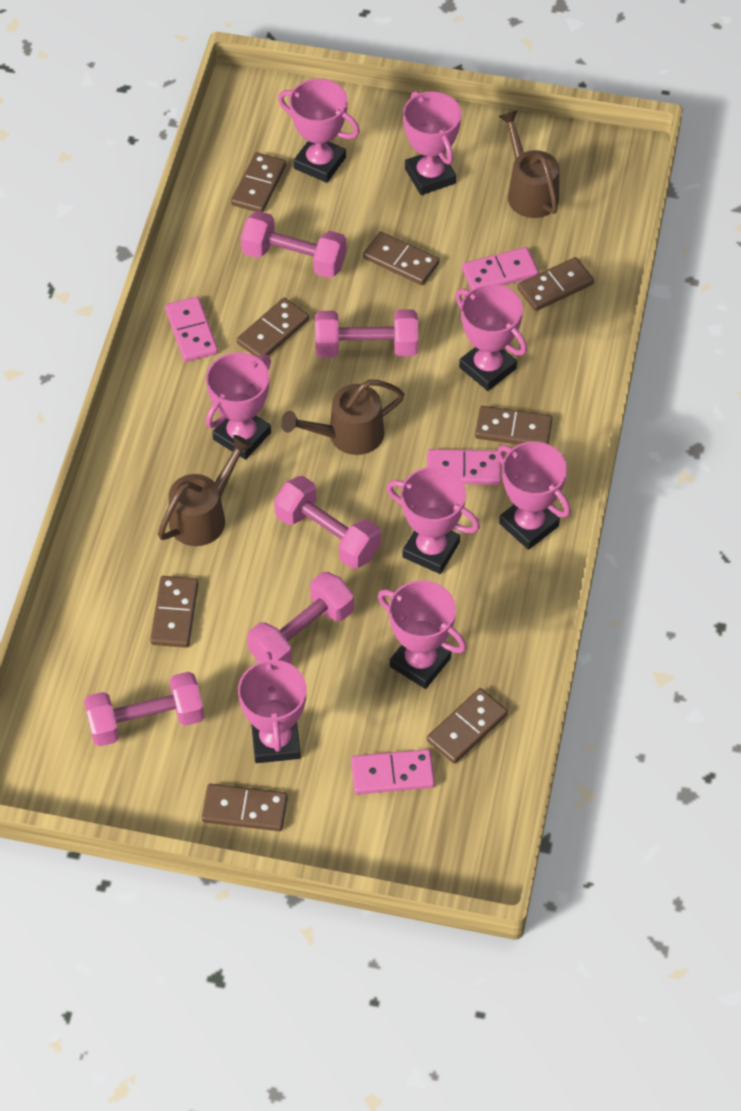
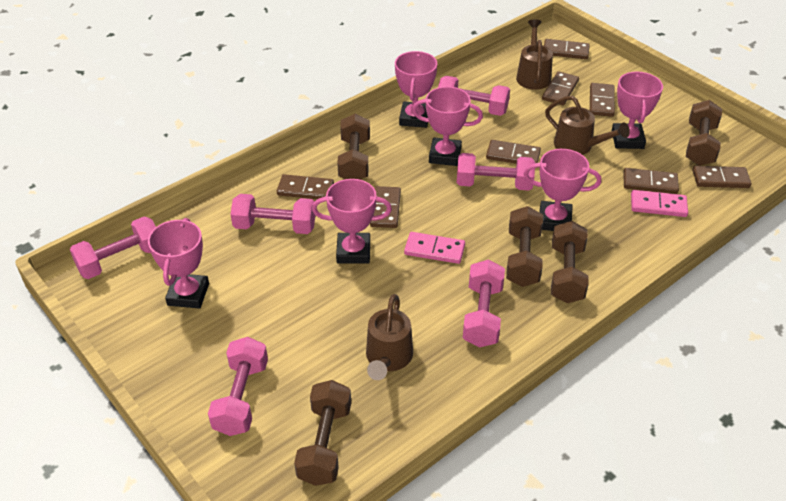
brown dumbbell: 0 -> 5
pink domino: 4 -> 2
pink dumbbell: 5 -> 6
pink trophy: 8 -> 6

